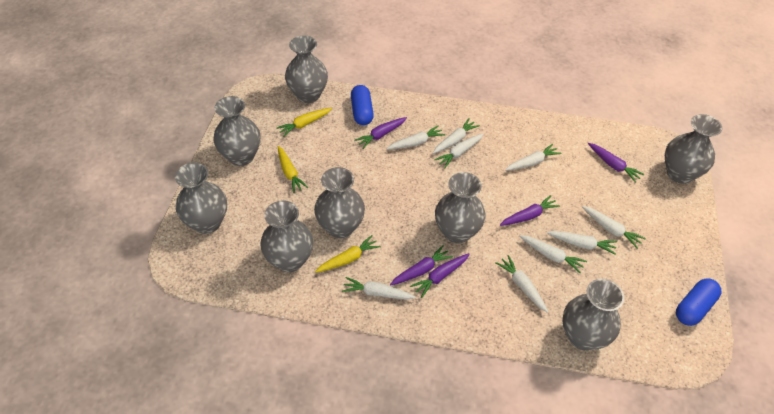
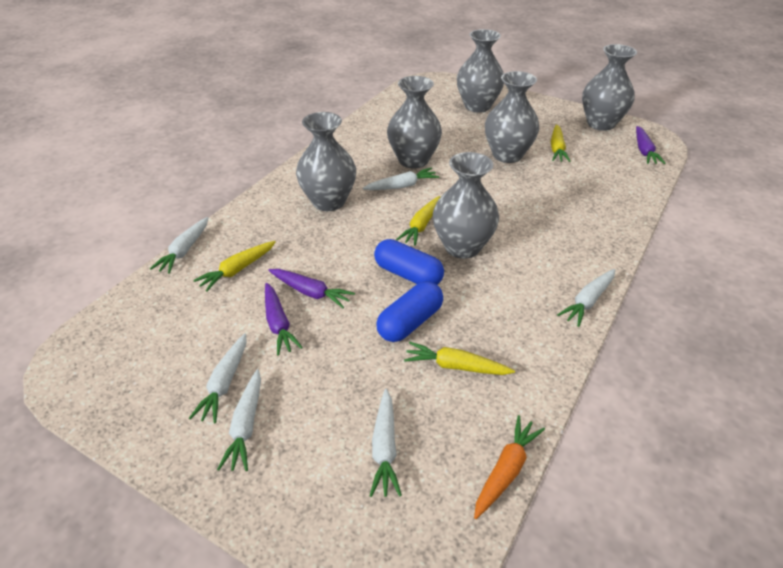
grey vase: 8 -> 6
orange carrot: 0 -> 1
purple carrot: 5 -> 3
white carrot: 9 -> 6
yellow carrot: 3 -> 4

